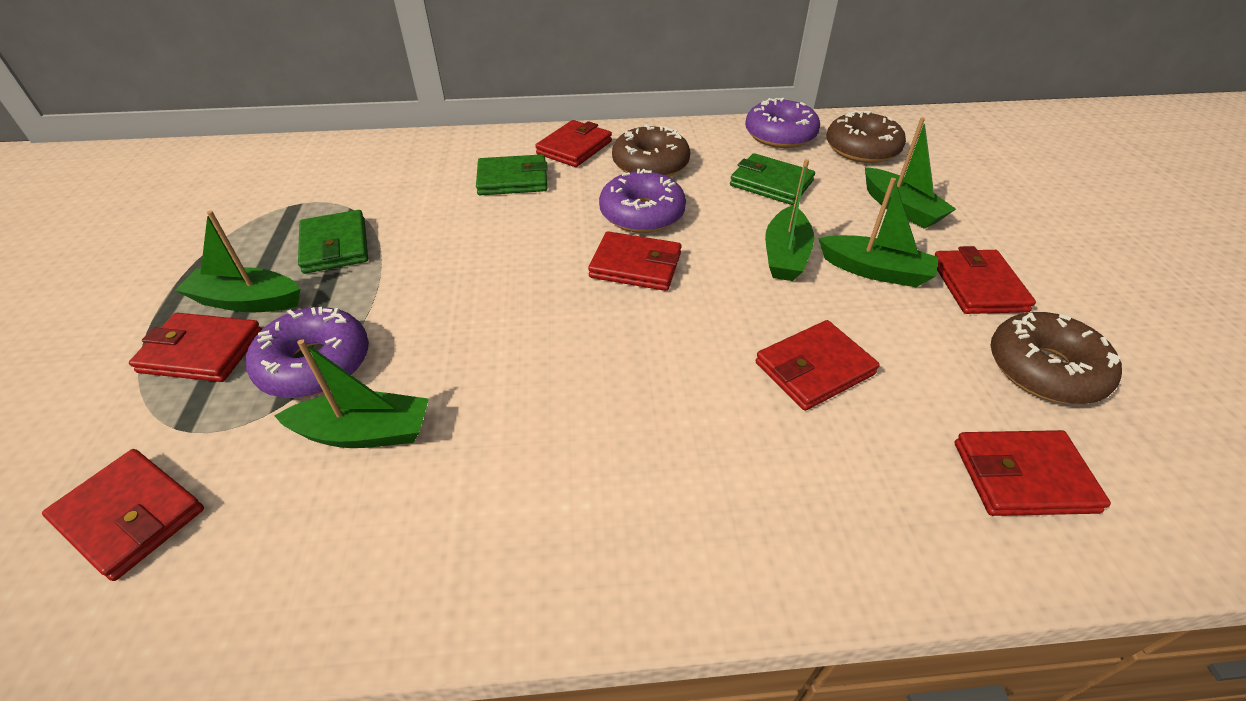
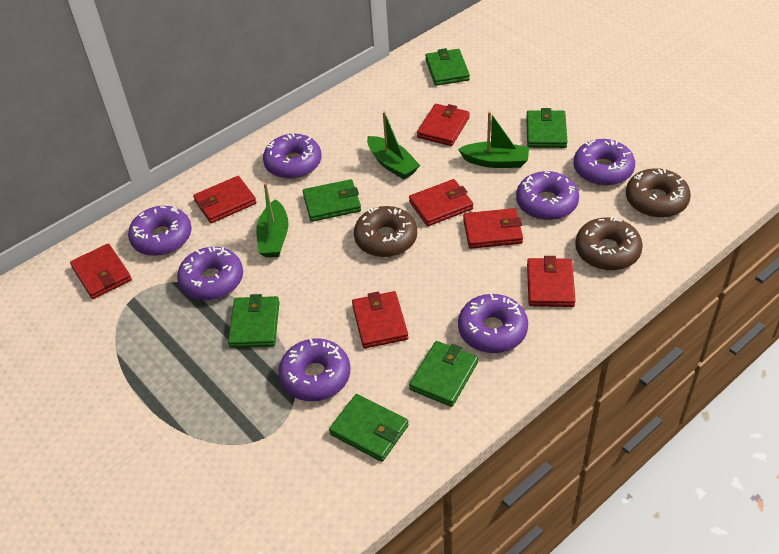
green boat: 5 -> 3
green wallet: 3 -> 6
purple donut: 3 -> 7

